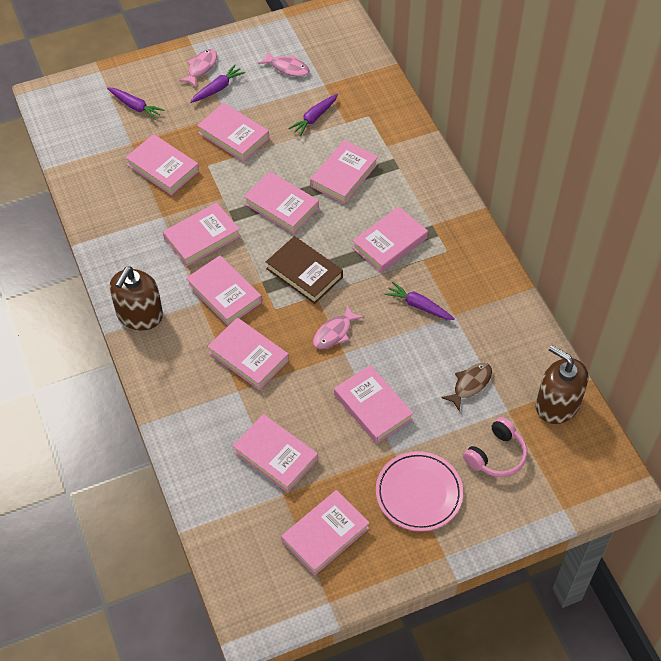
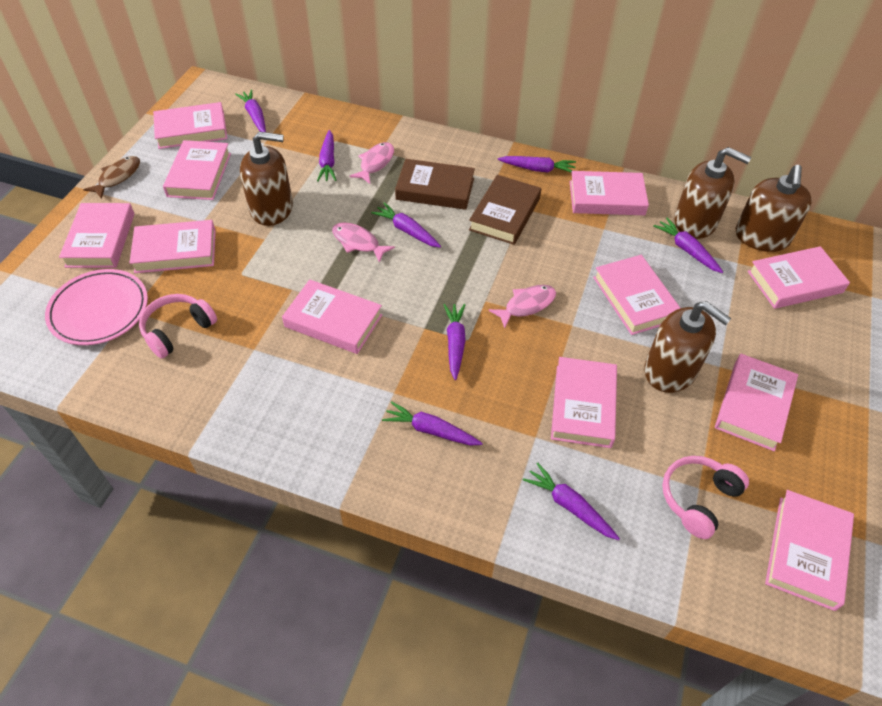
brown book: 1 -> 2
brown soap dispenser: 2 -> 4
pink headphones: 1 -> 2
purple carrot: 4 -> 8

